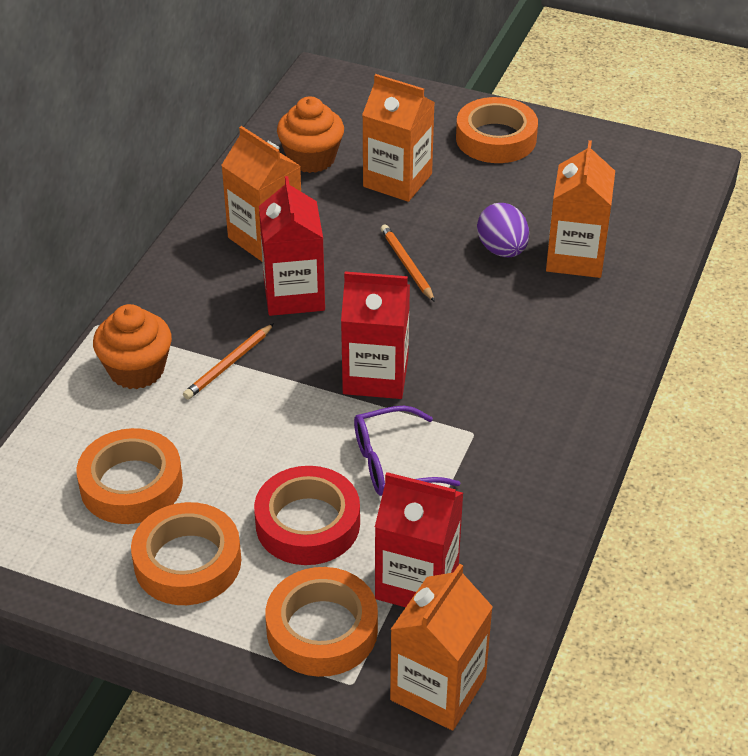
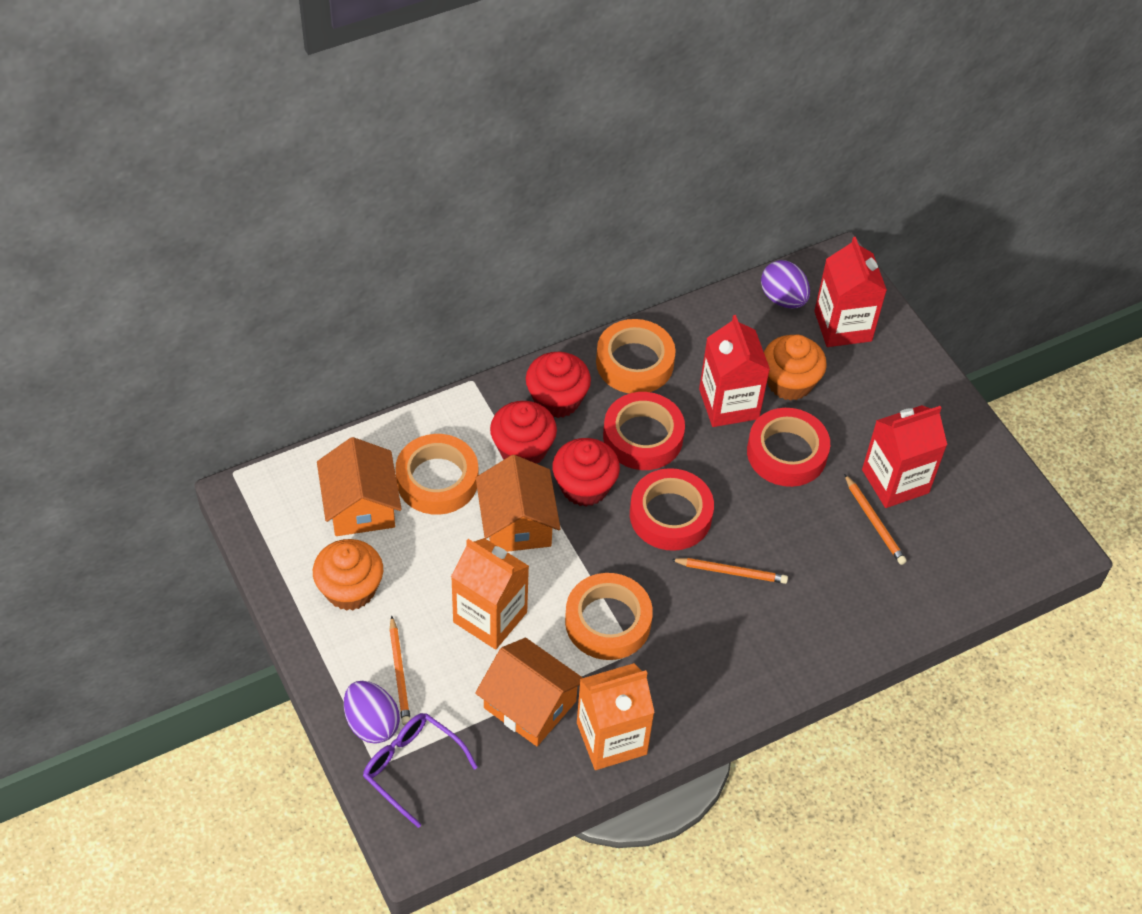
orange carton: 4 -> 2
orange house: 0 -> 3
orange pencil: 2 -> 3
orange tape: 4 -> 3
purple egg: 1 -> 2
red cupcake: 0 -> 3
red tape: 1 -> 3

